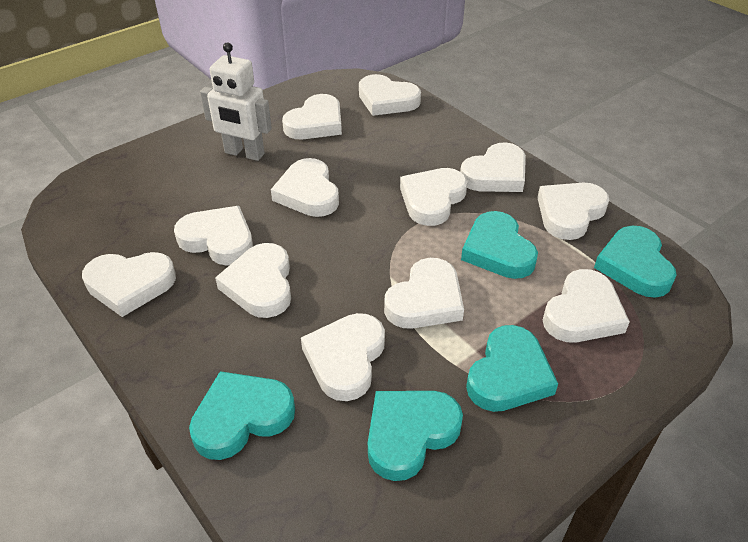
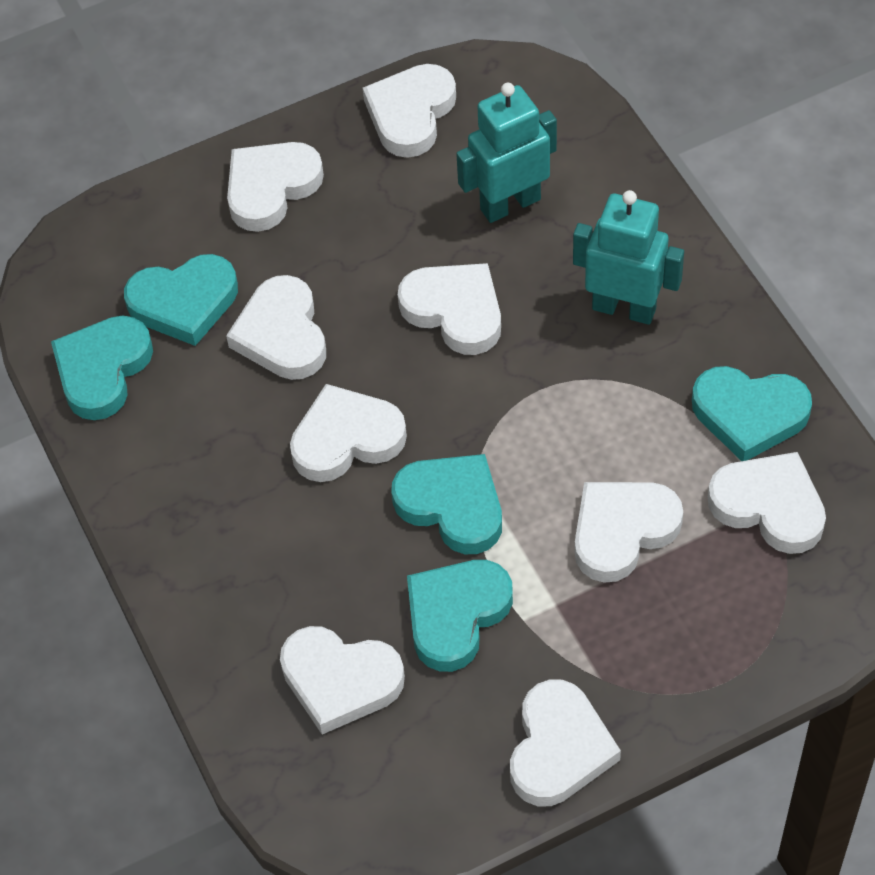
turquoise robot: 0 -> 2
white heart: 12 -> 9
white robot: 1 -> 0

